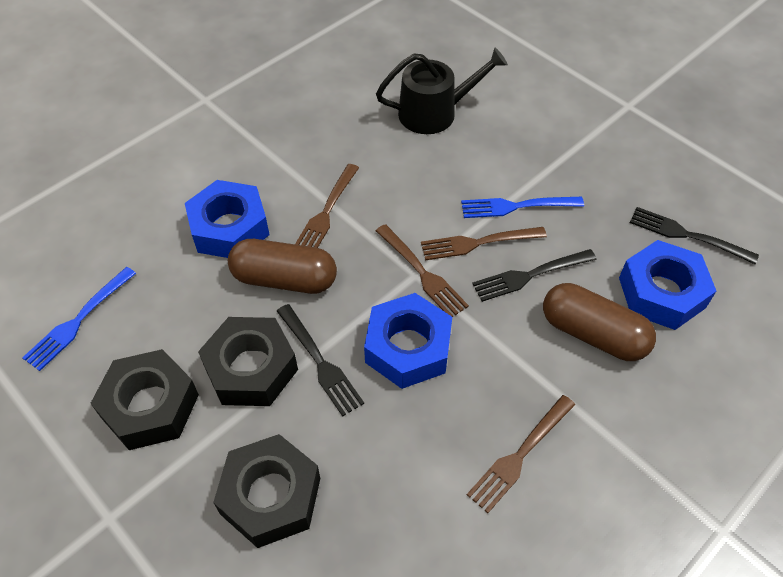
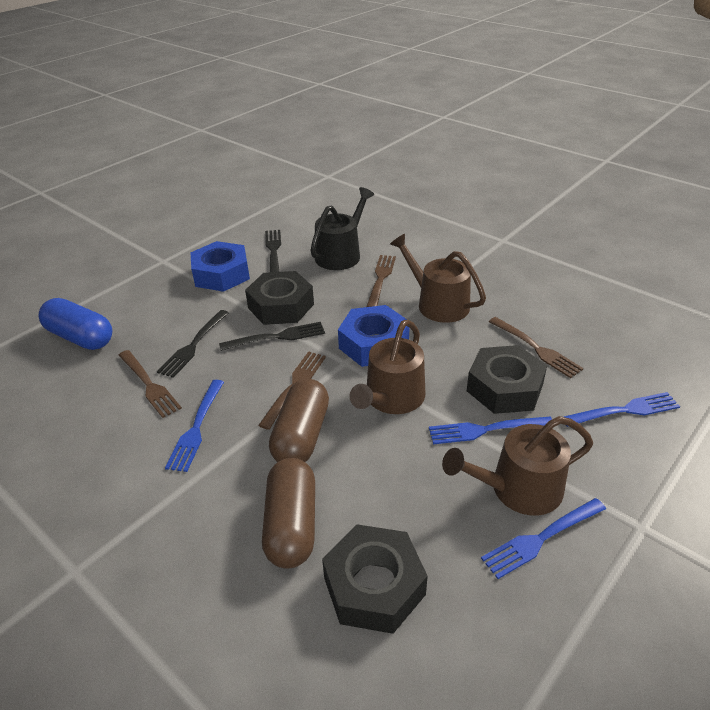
blue capsule: 0 -> 1
blue fork: 2 -> 4
blue nut: 3 -> 2
brown watering can: 0 -> 3

